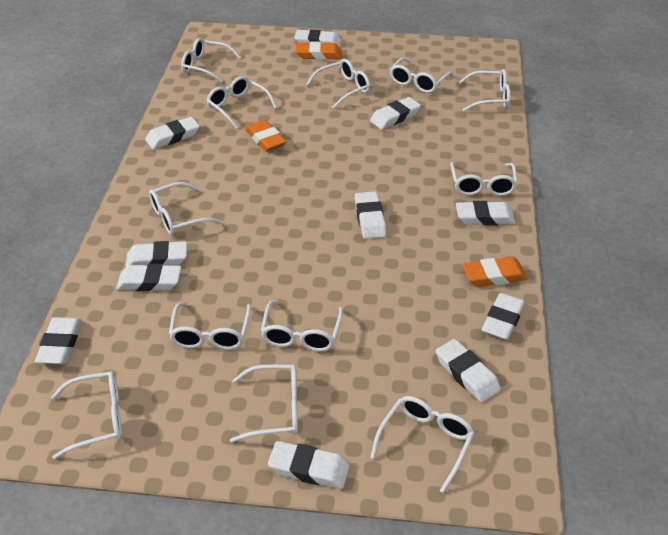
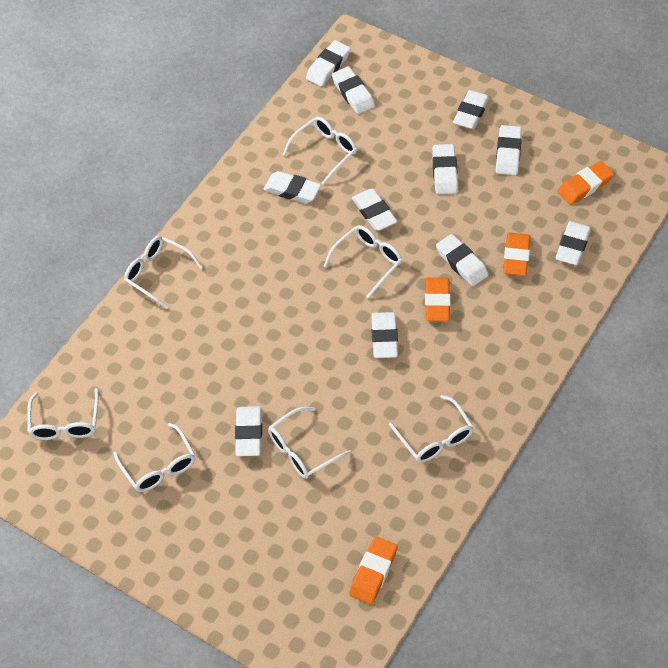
orange eraser: 3 -> 4
white glasses: 12 -> 7

